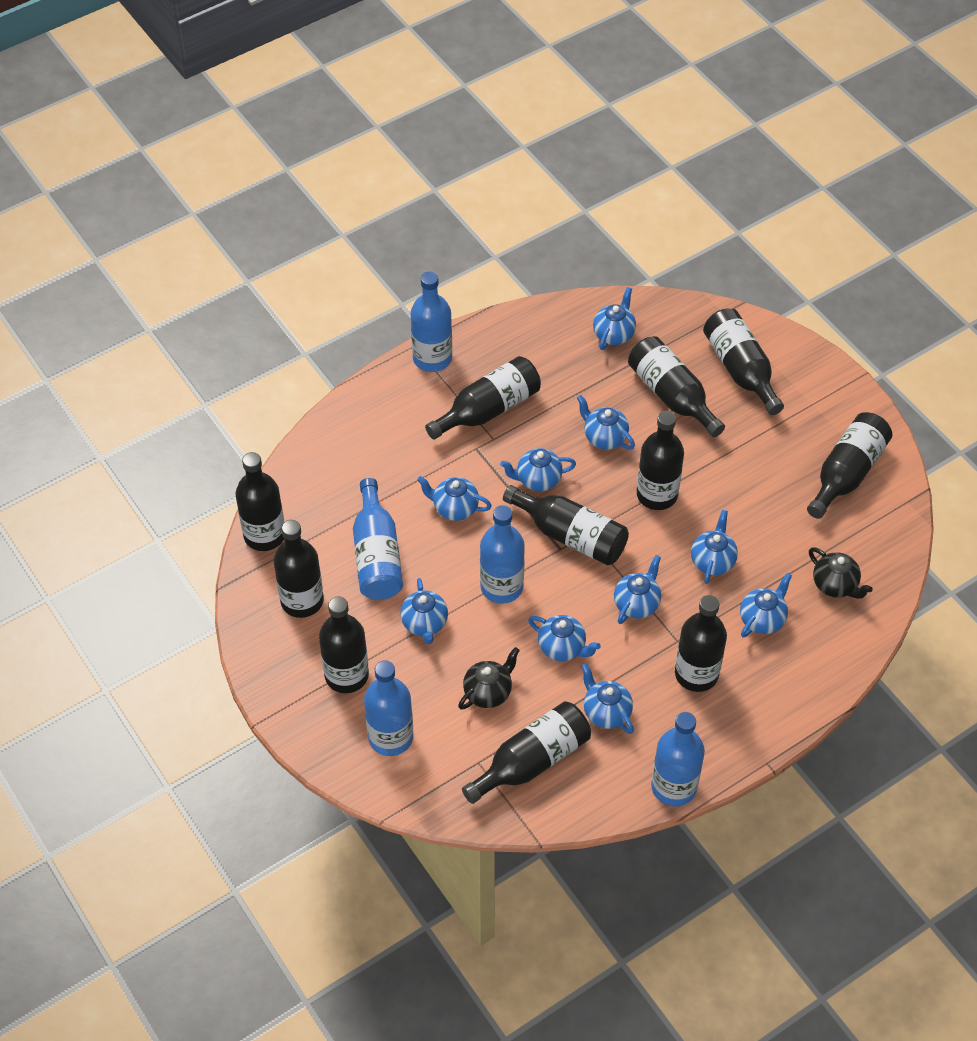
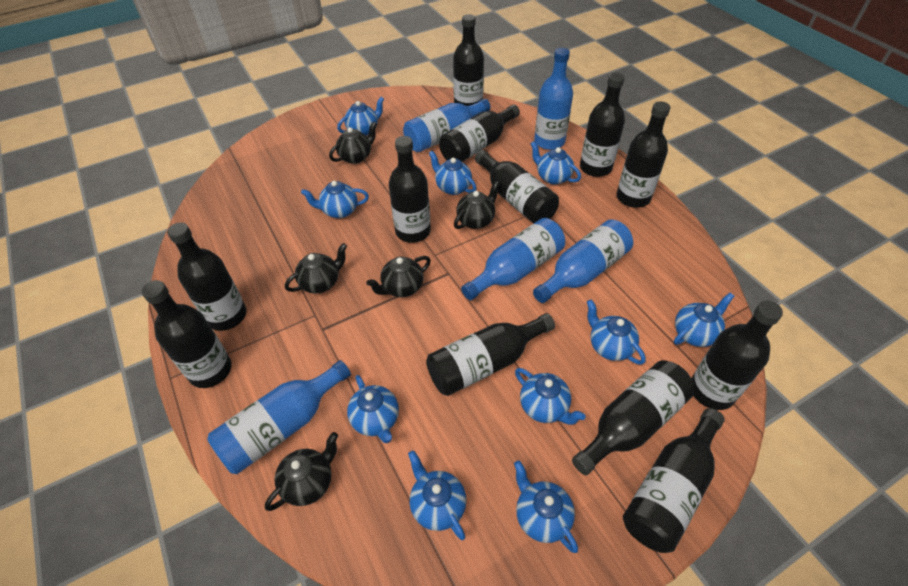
black bottle: 11 -> 12
black teapot: 2 -> 5

